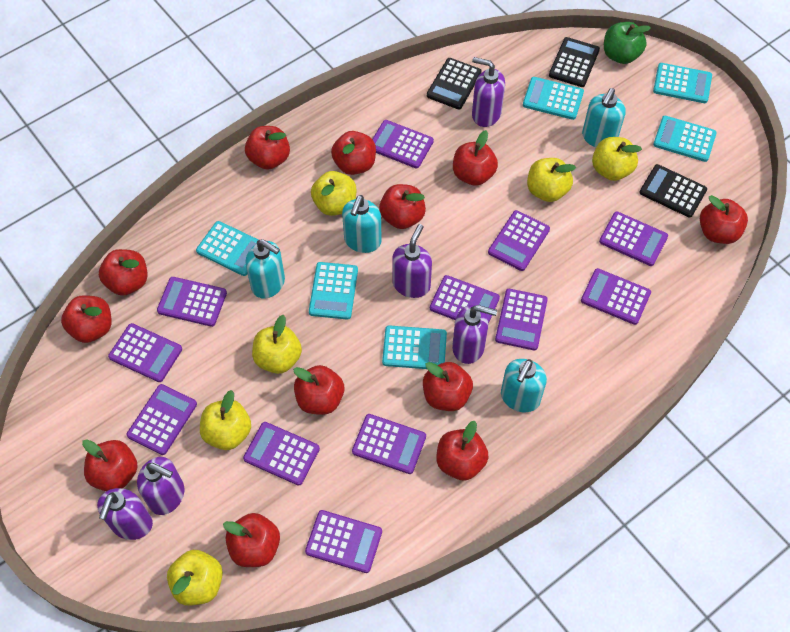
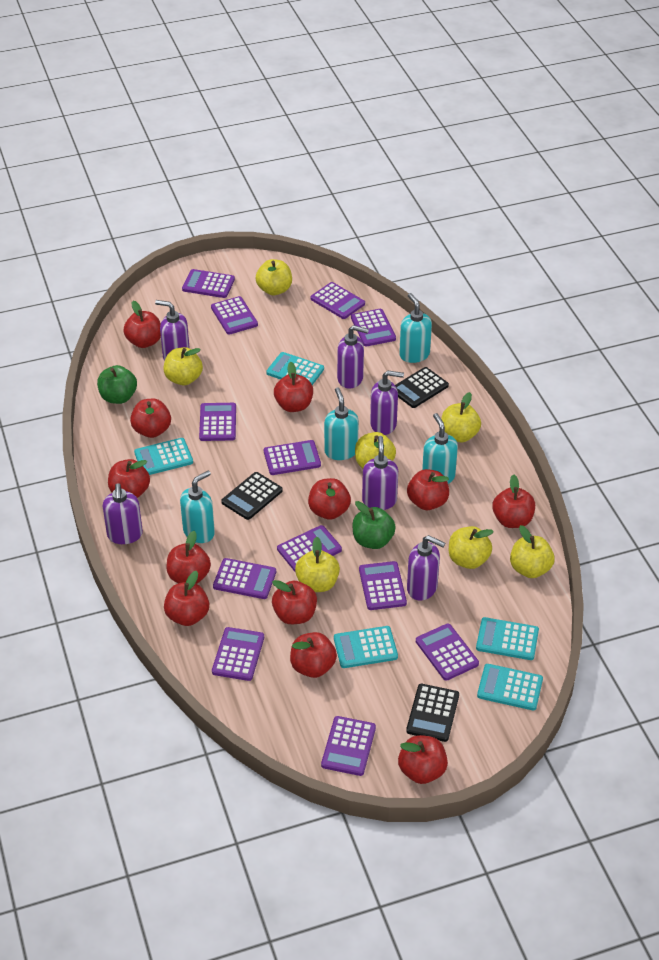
green apple: 1 -> 2
purple soap dispenser: 5 -> 6
turquoise calculator: 6 -> 5
yellow apple: 6 -> 7

